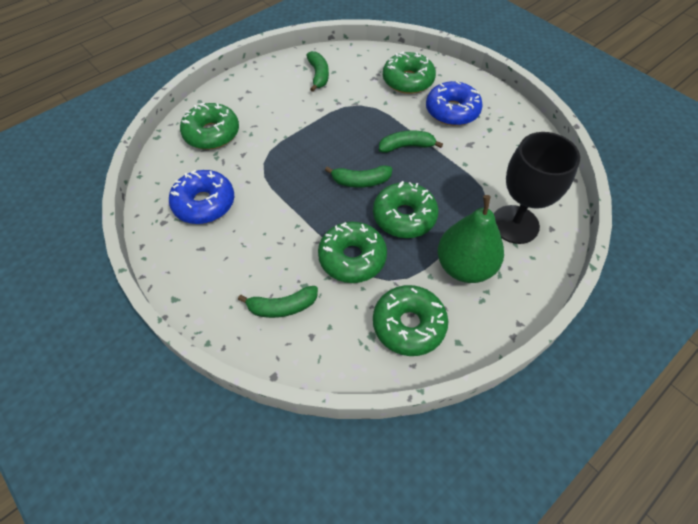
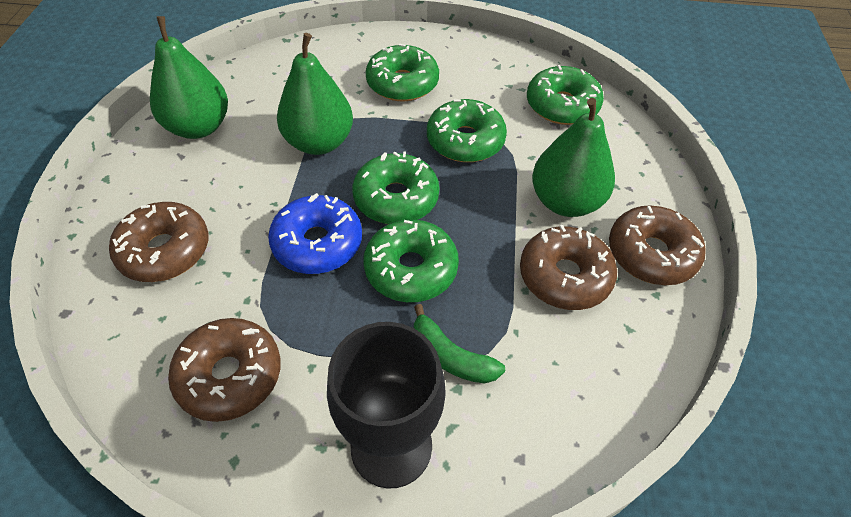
blue donut: 2 -> 1
brown donut: 0 -> 4
green banana: 4 -> 1
green pear: 1 -> 3

